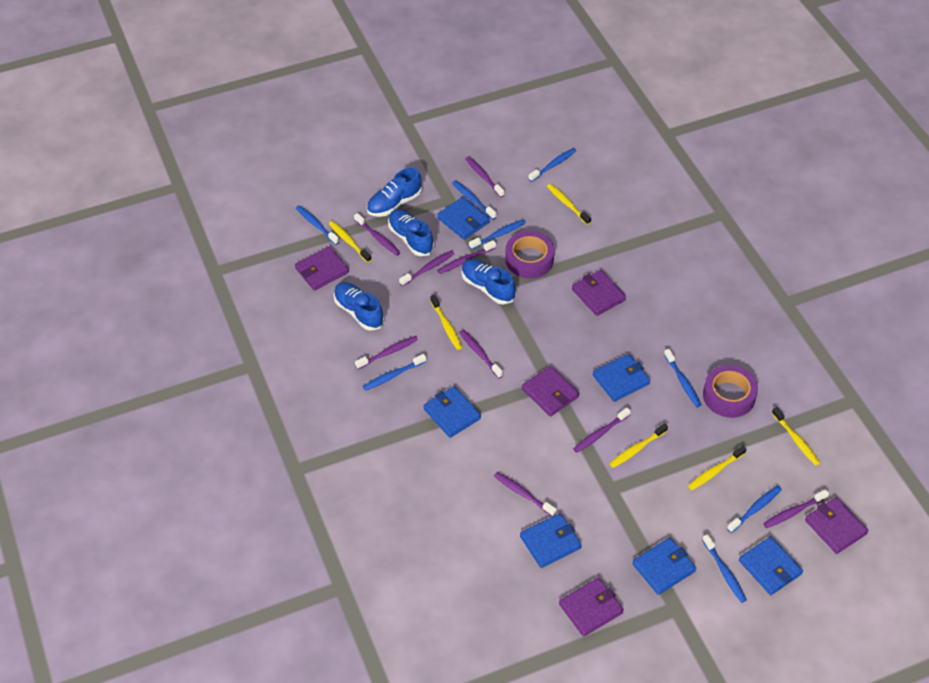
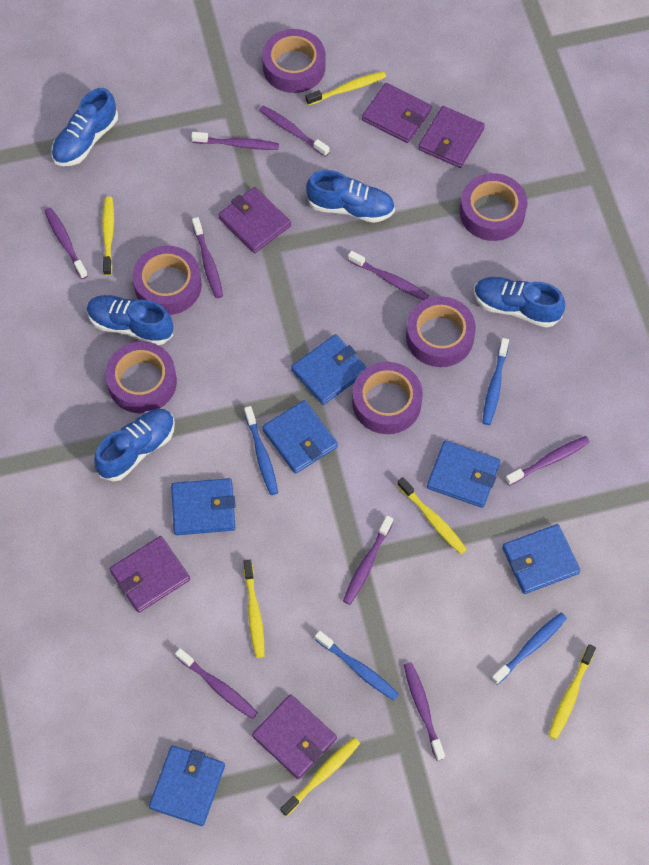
blue shoe: 4 -> 5
blue toothbrush: 8 -> 4
purple tape: 2 -> 6

